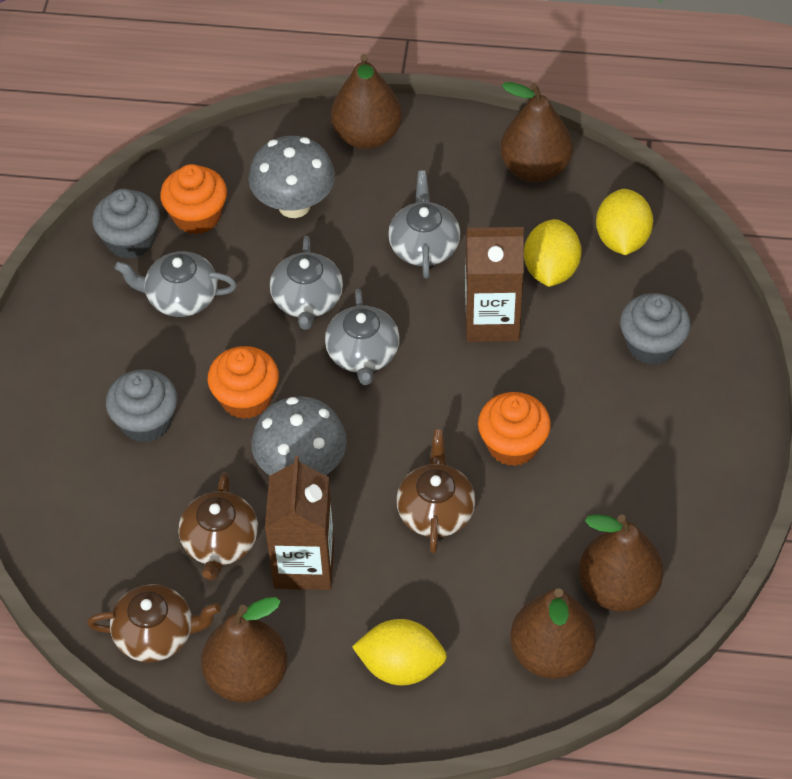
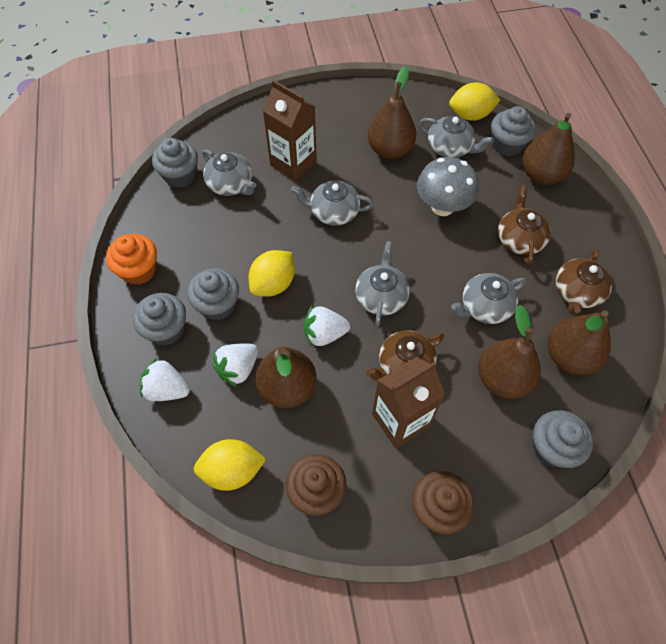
brown cupcake: 0 -> 2
grey cupcake: 3 -> 5
grey mushroom: 2 -> 1
grey teapot: 4 -> 5
orange cupcake: 3 -> 1
white strawberry: 0 -> 3

